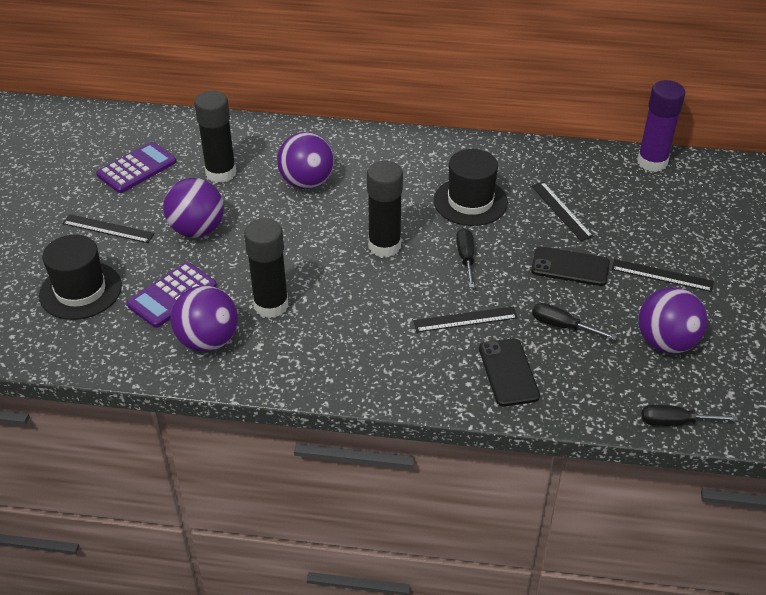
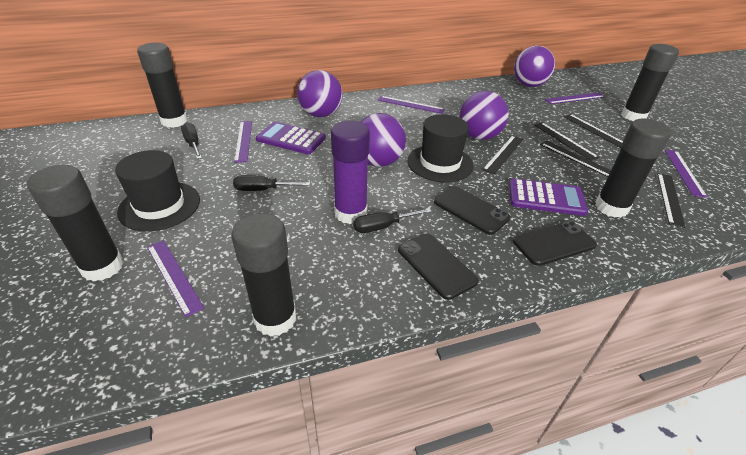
black glue stick: 3 -> 5
black phone: 2 -> 3
black ruler: 4 -> 5
purple ruler: 0 -> 5

